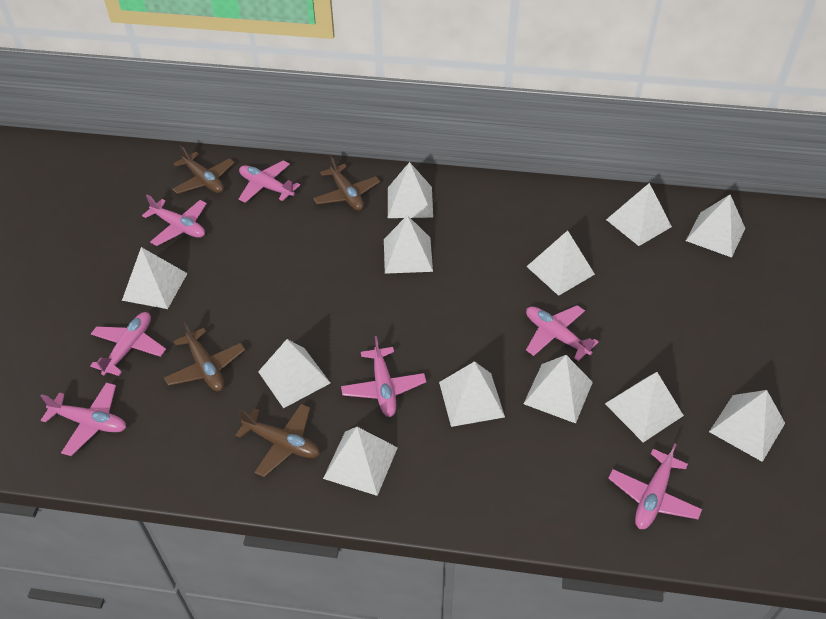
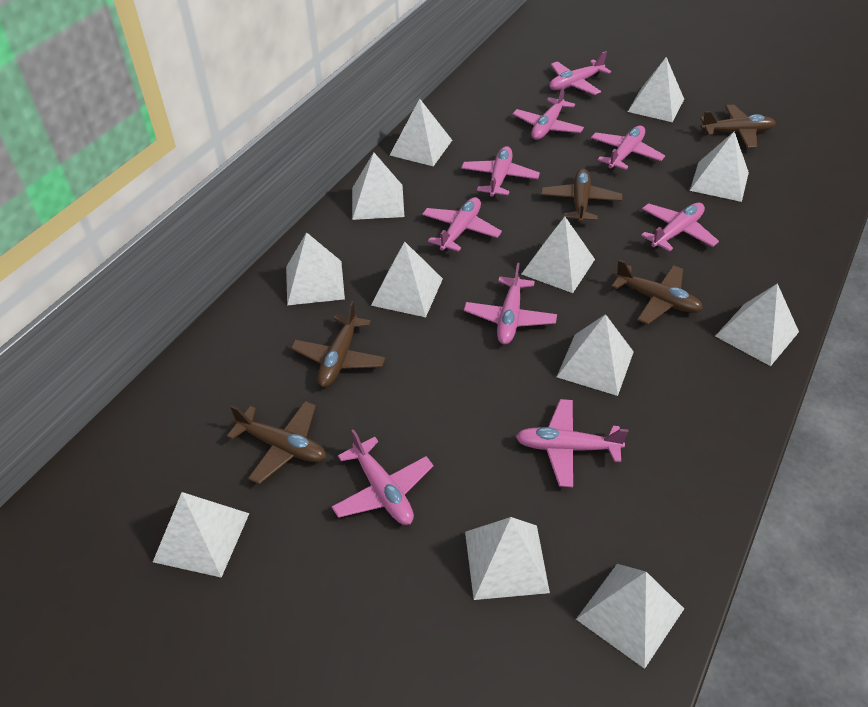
brown plane: 4 -> 5
pink plane: 7 -> 9

